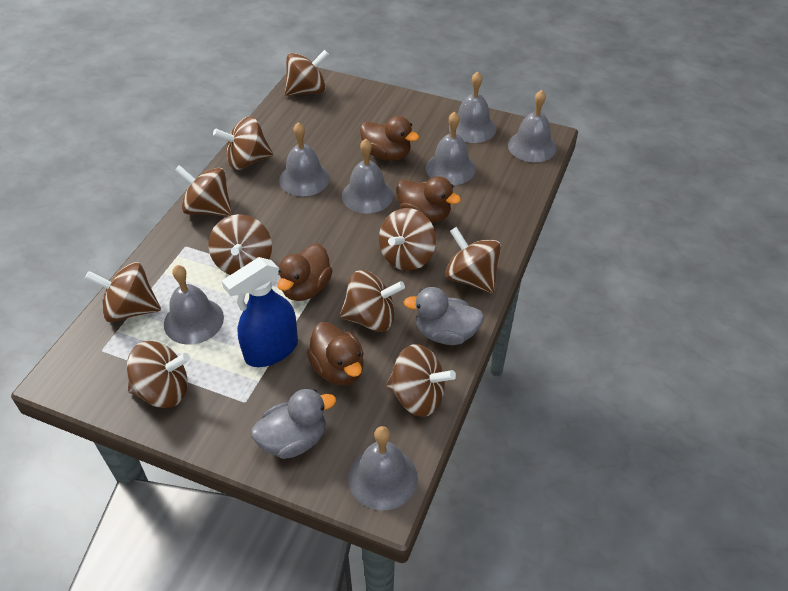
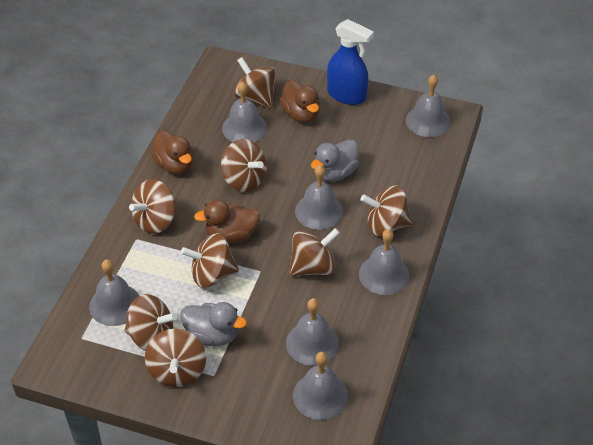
brown duck: 4 -> 3
brown spinning top: 10 -> 8

